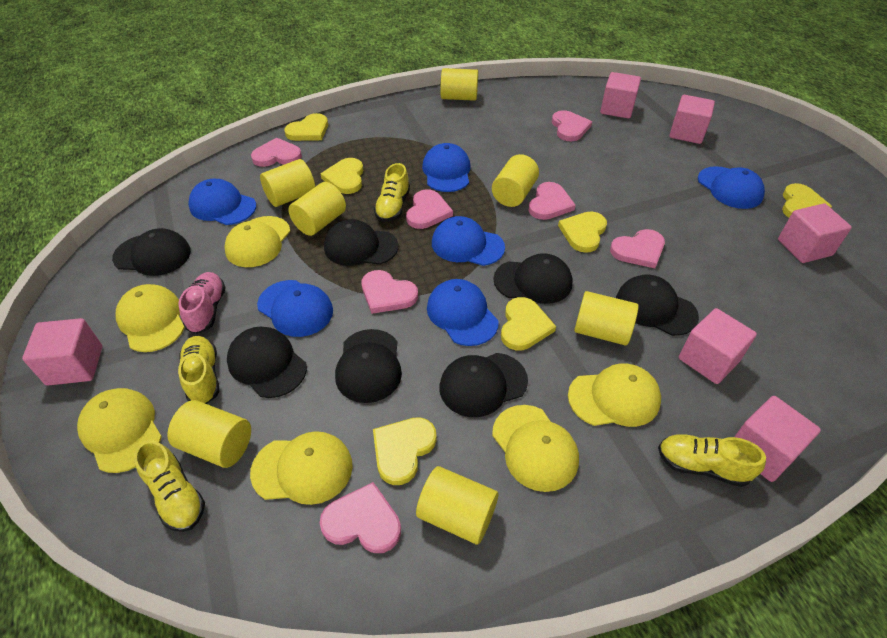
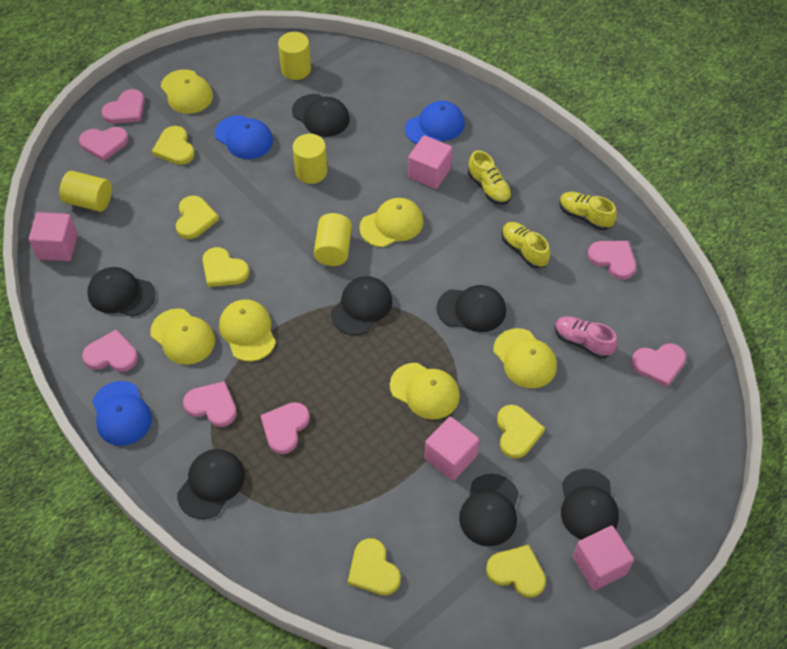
blue cap: 6 -> 3
pink cube: 6 -> 4
yellow cylinder: 7 -> 4
yellow shoe: 4 -> 3

